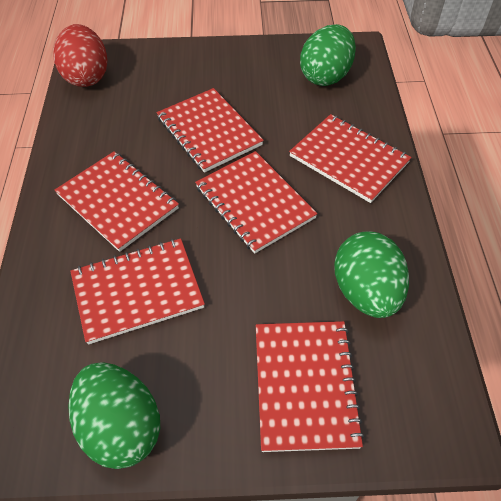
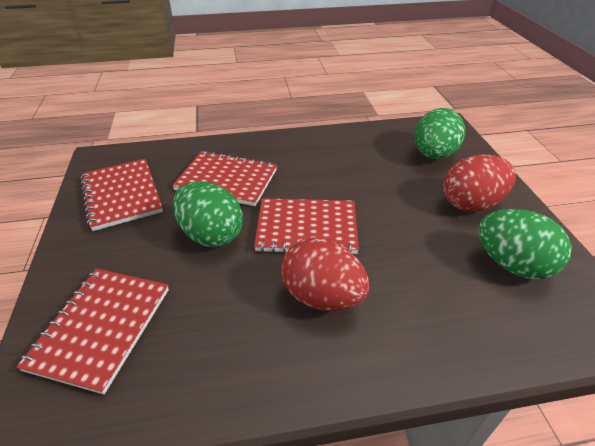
red egg: 1 -> 2
red notebook: 6 -> 4

